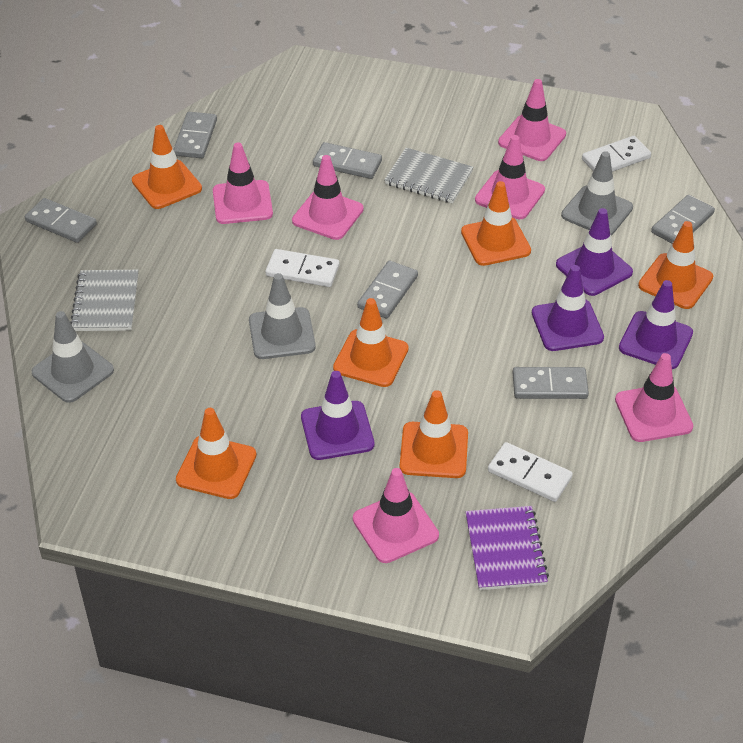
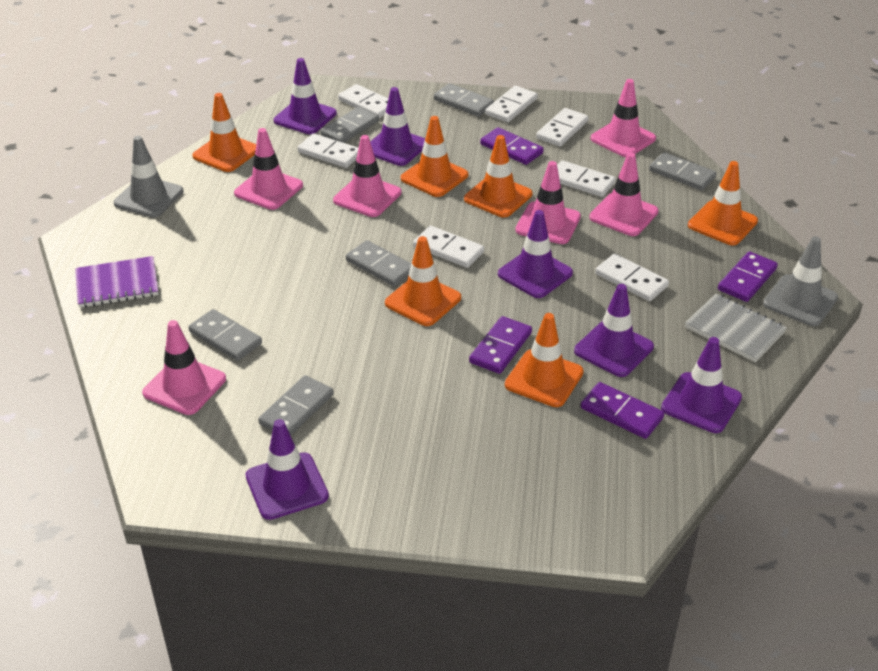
grey notebook: 2 -> 1
grey traffic cone: 3 -> 2
purple domino: 0 -> 4
purple traffic cone: 4 -> 6
white domino: 3 -> 7

